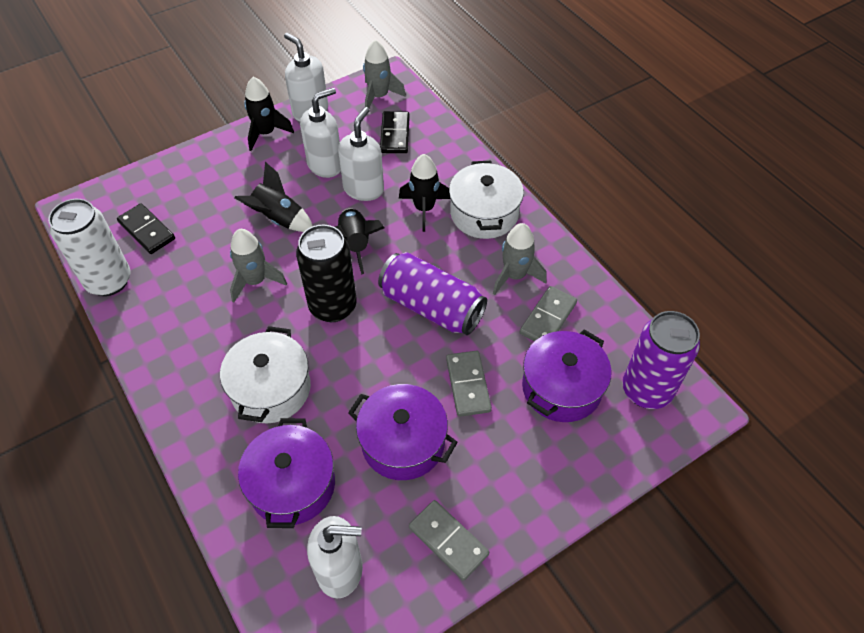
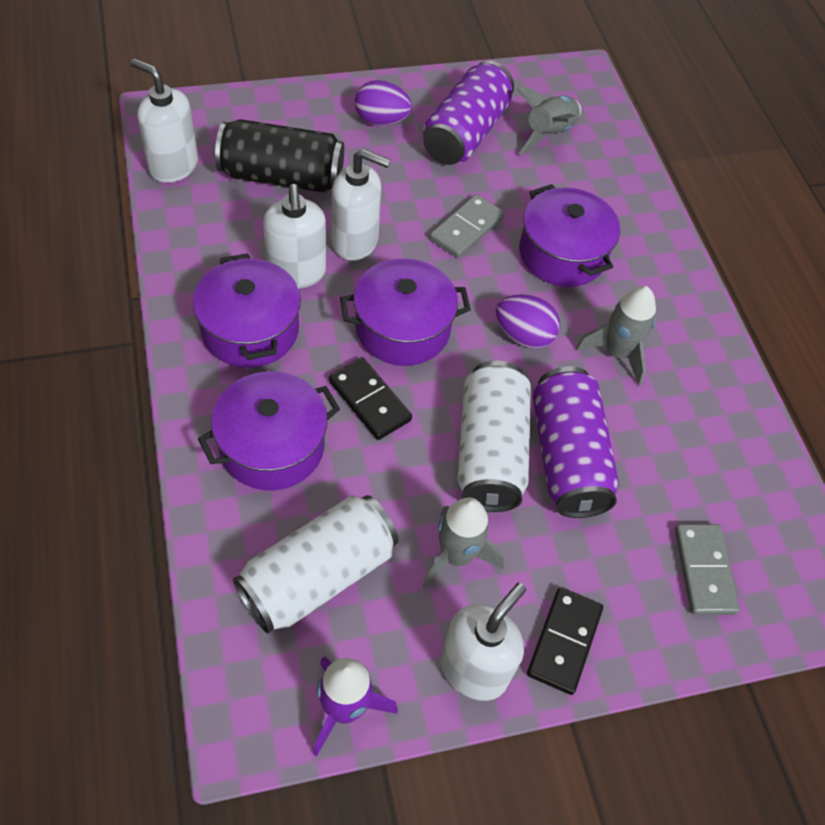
black rocket: 4 -> 0
grey domino: 3 -> 2
purple egg: 0 -> 2
purple pot: 3 -> 4
purple rocket: 0 -> 1
white can: 1 -> 2
white pot: 2 -> 0

